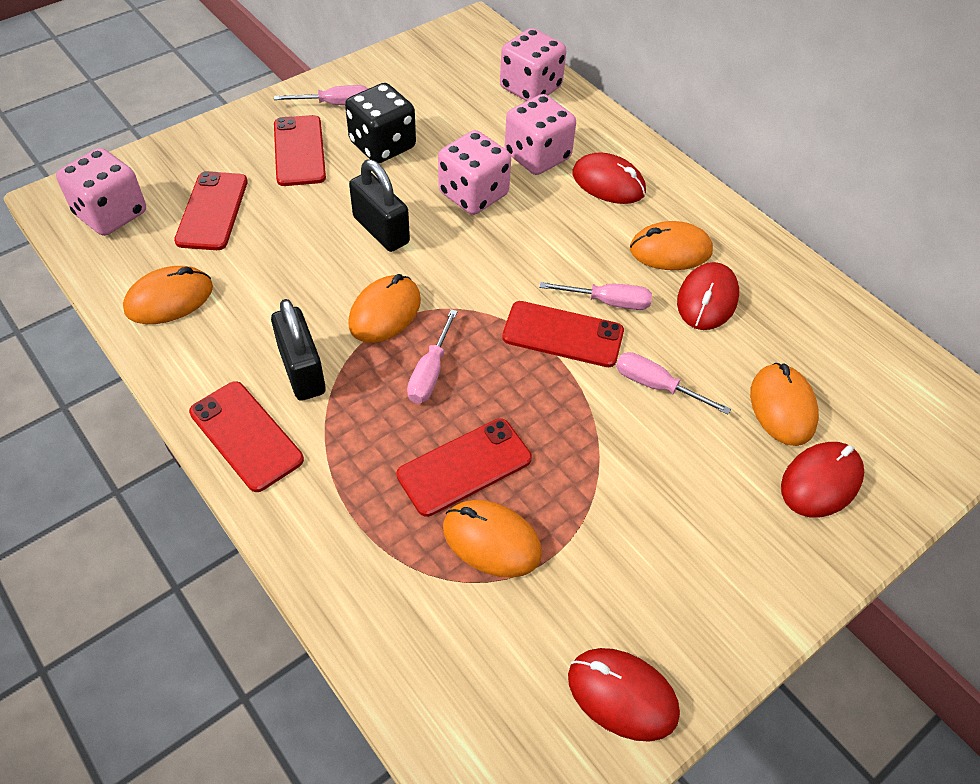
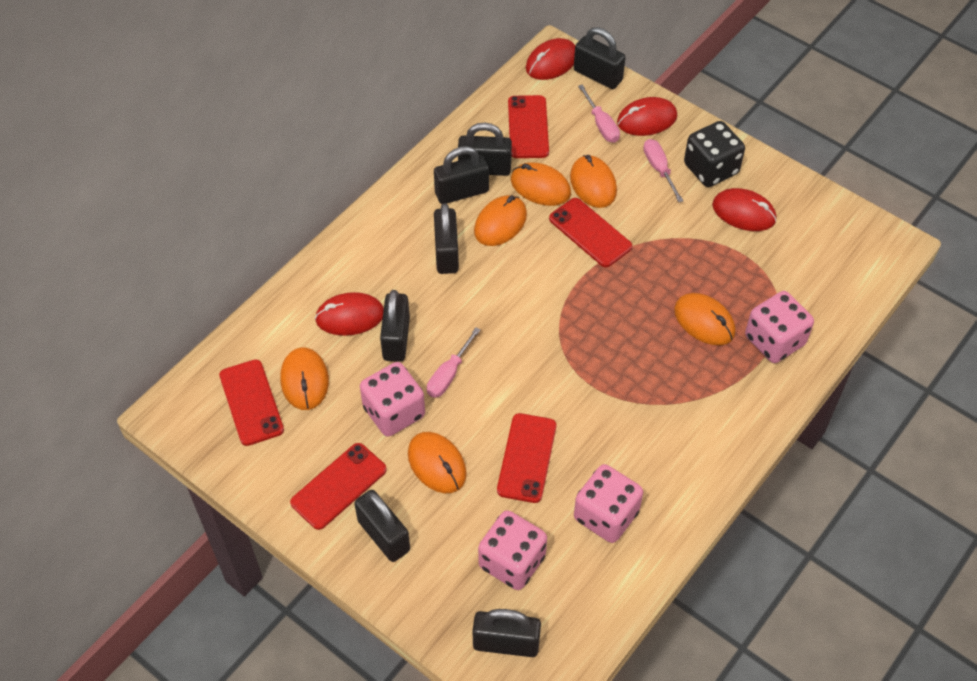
black padlock: 2 -> 7
orange mouse: 5 -> 6
pink screwdriver: 4 -> 3

